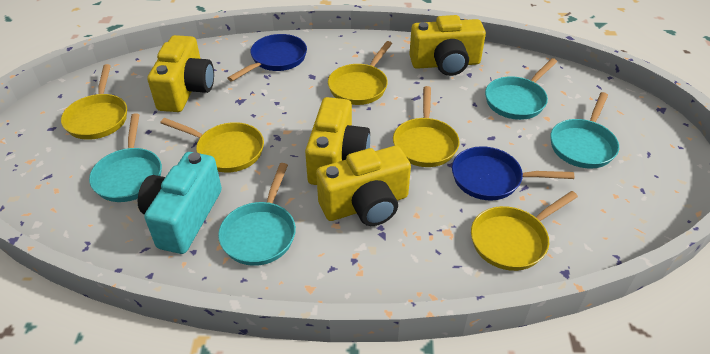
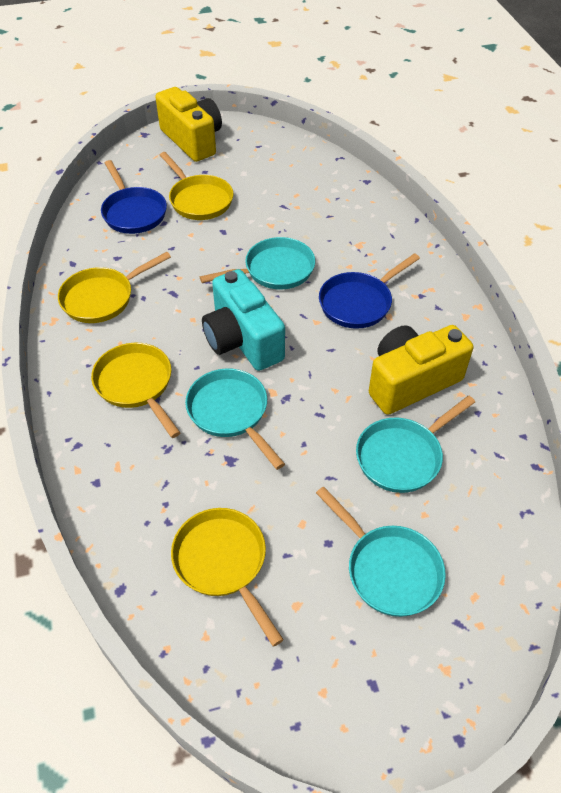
yellow camera: 4 -> 2
yellow pan: 5 -> 4

